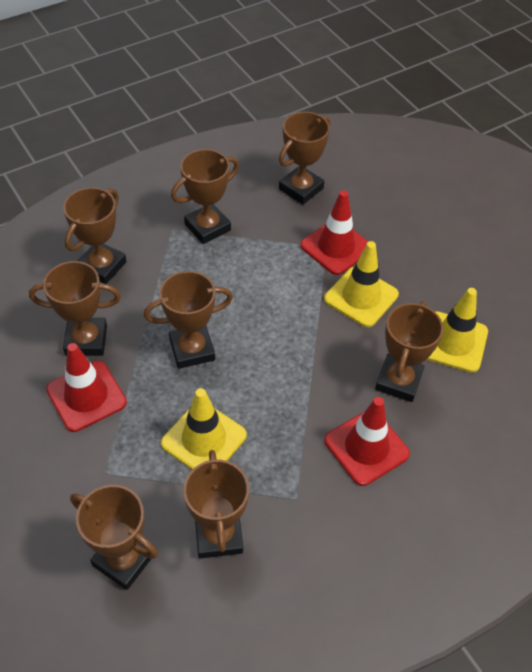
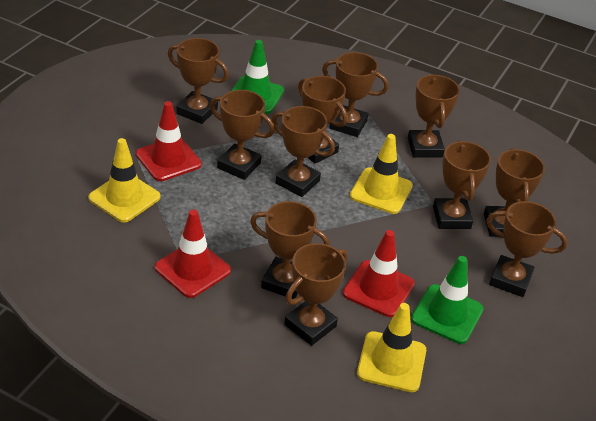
brown trophy: 8 -> 11
green traffic cone: 0 -> 2

